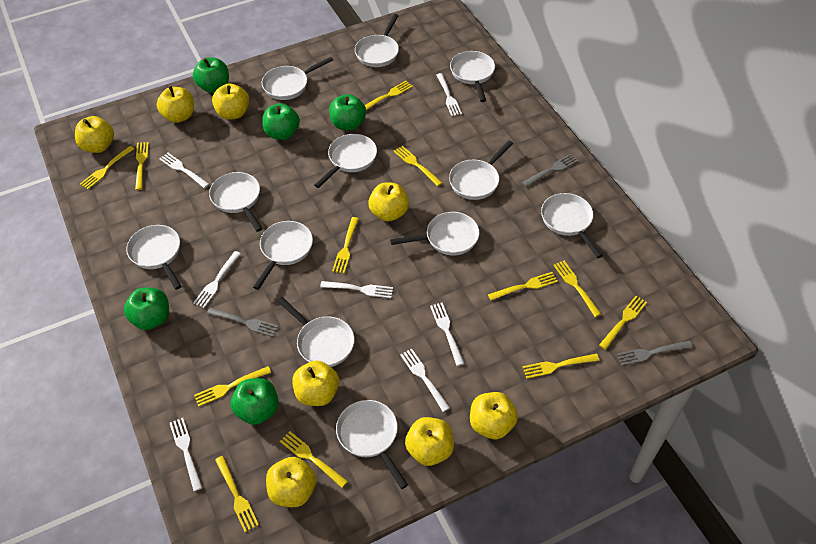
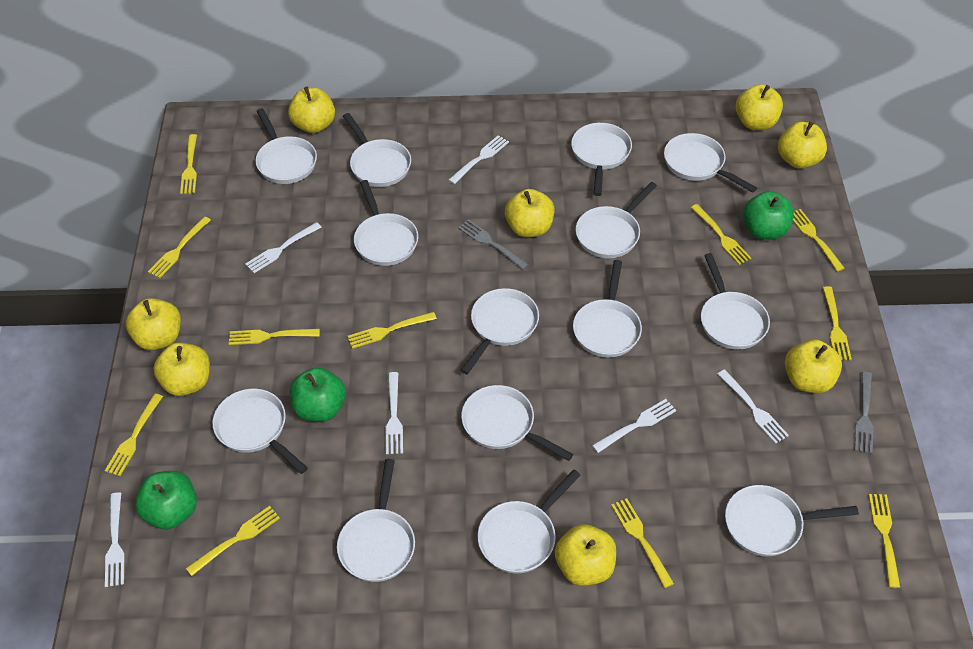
green apple: 5 -> 3
grey fork: 3 -> 2
white fork: 7 -> 6
white pan: 12 -> 14
yellow fork: 12 -> 11

